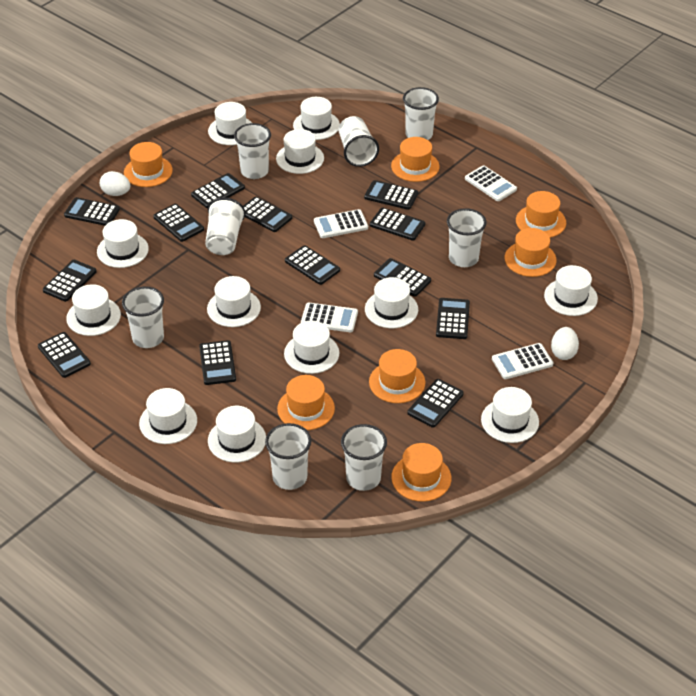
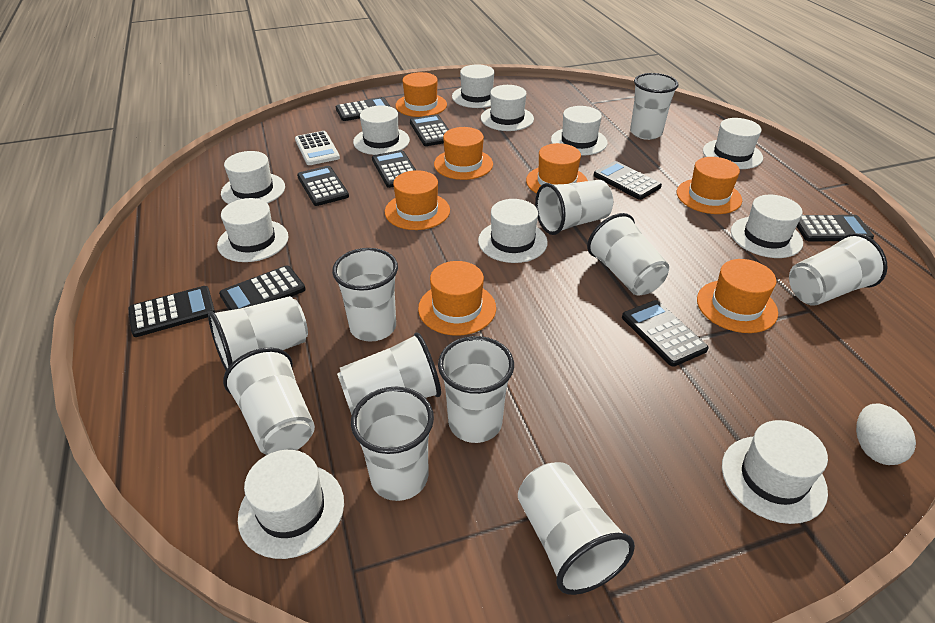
black calculator: 13 -> 9
white calculator: 4 -> 1
white cup: 8 -> 11
white egg: 2 -> 1
white hat: 12 -> 11

